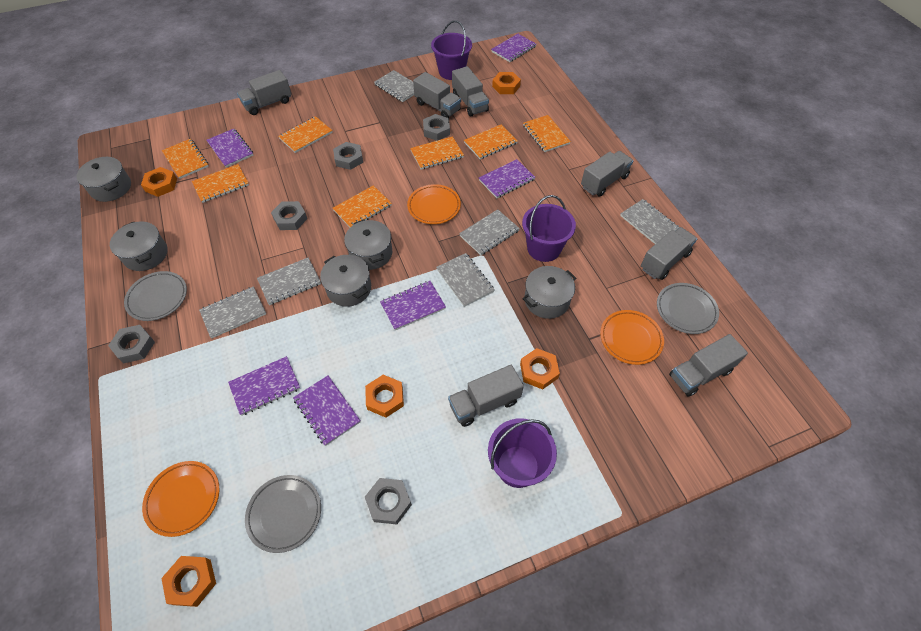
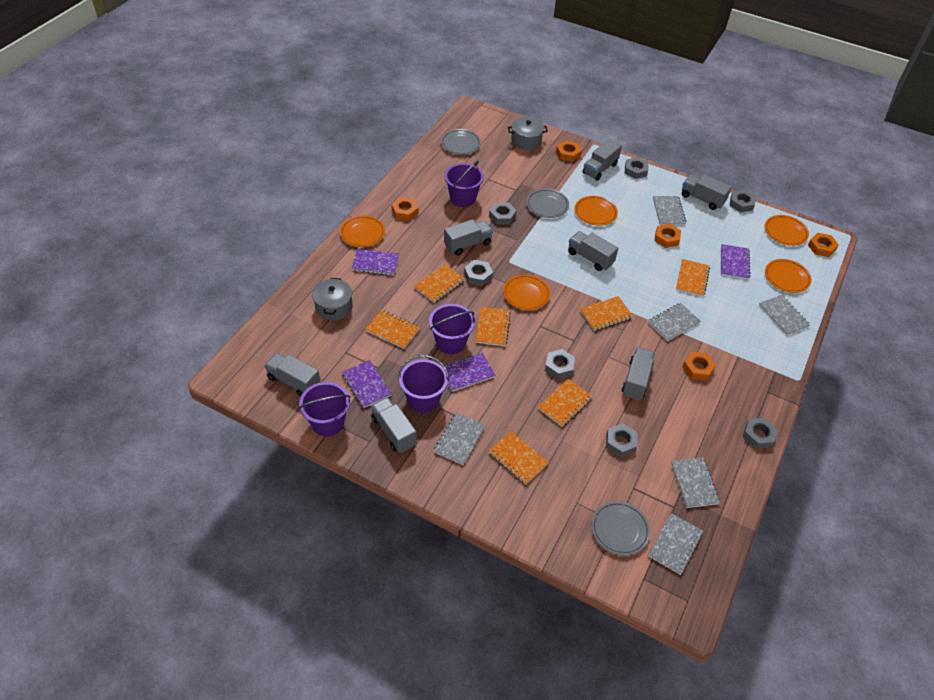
grey nut: 5 -> 7
grey pot: 5 -> 2
orange plate: 3 -> 5
purple bucket: 3 -> 4
purple notebook: 6 -> 4

